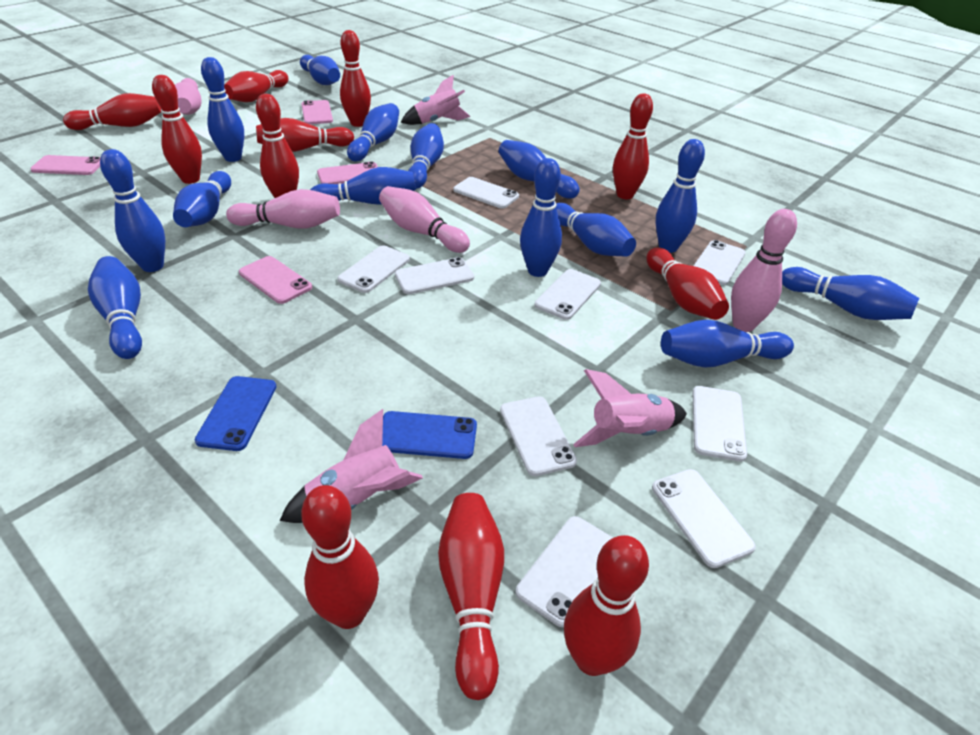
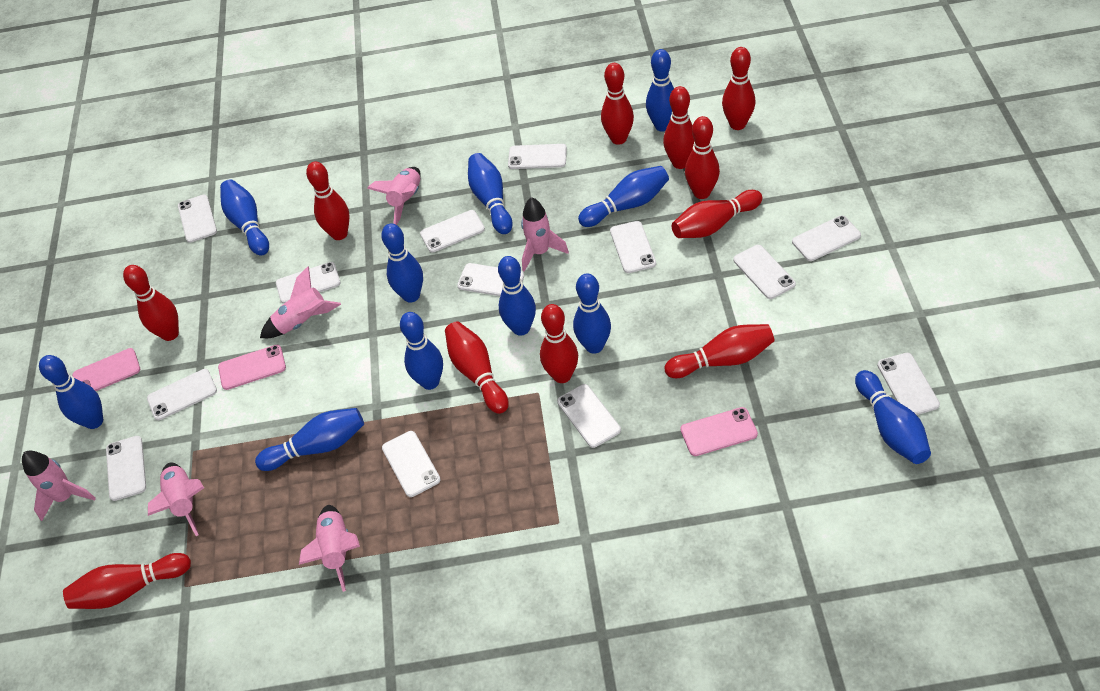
blue bowling pin: 14 -> 11
blue phone: 2 -> 0
pink bowling pin: 4 -> 0
pink phone: 4 -> 3
pink rocket: 3 -> 6
white phone: 9 -> 13

